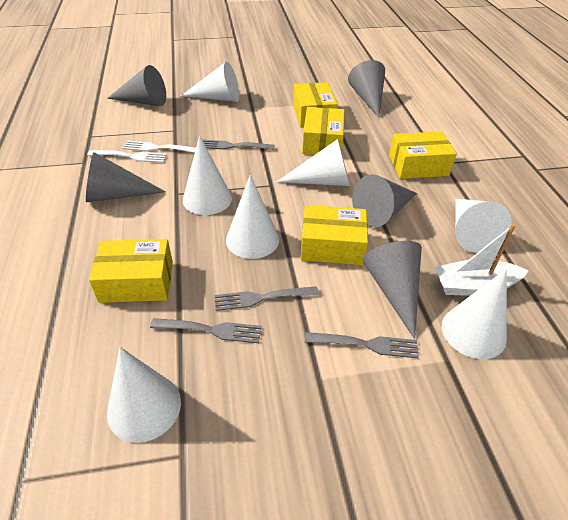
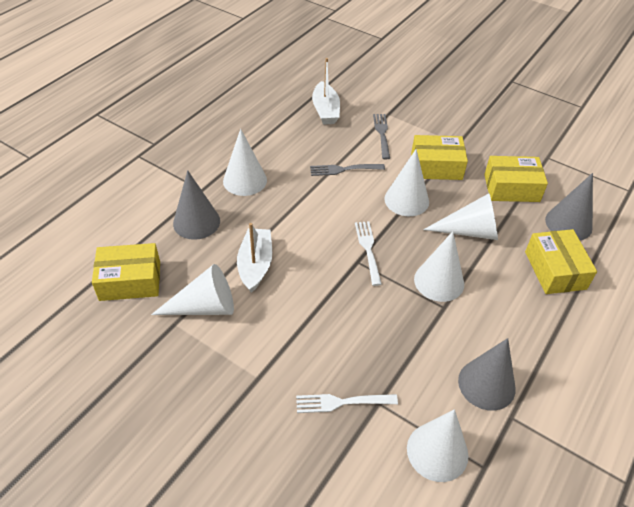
grey cone: 5 -> 3
grey fork: 4 -> 2
white boat: 1 -> 2
white cone: 7 -> 6
yellow box: 5 -> 4

